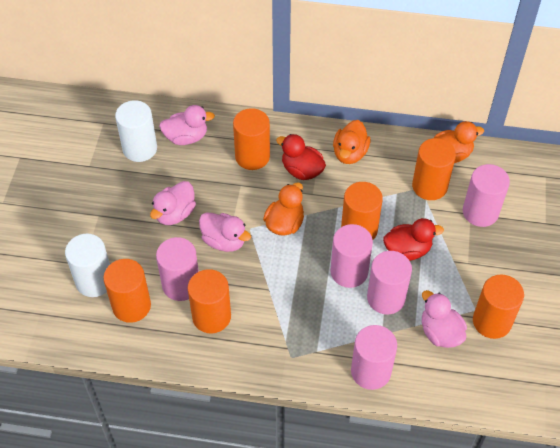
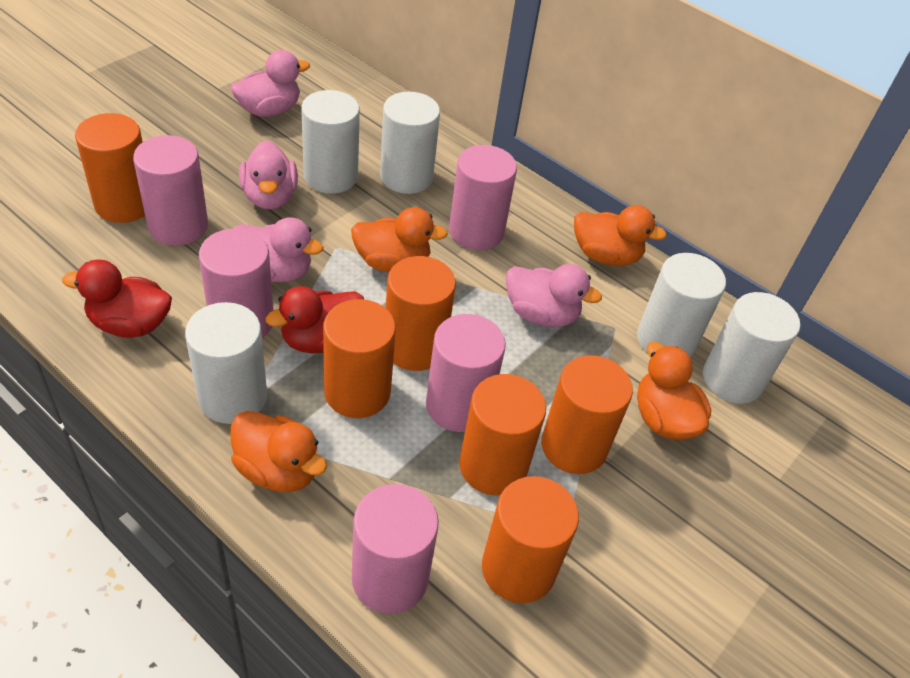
orange duck: 3 -> 4
white cylinder: 2 -> 5

